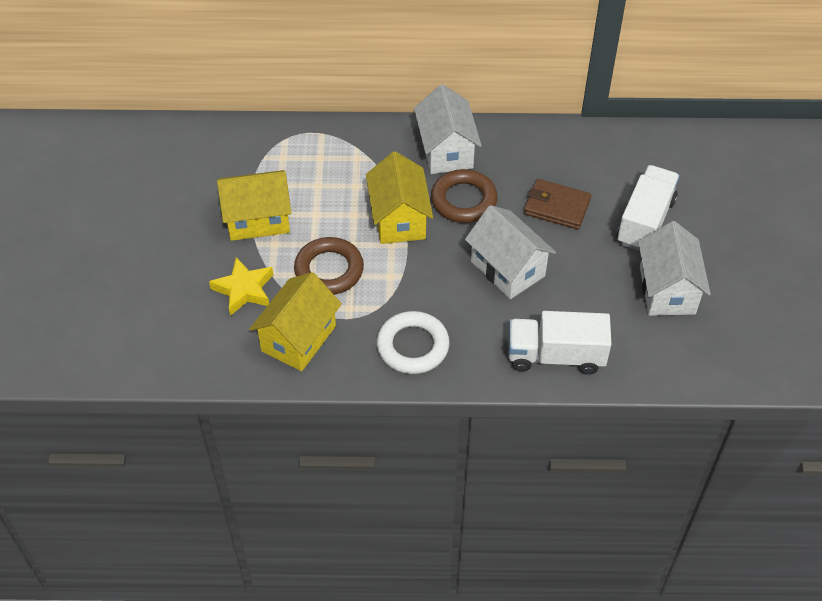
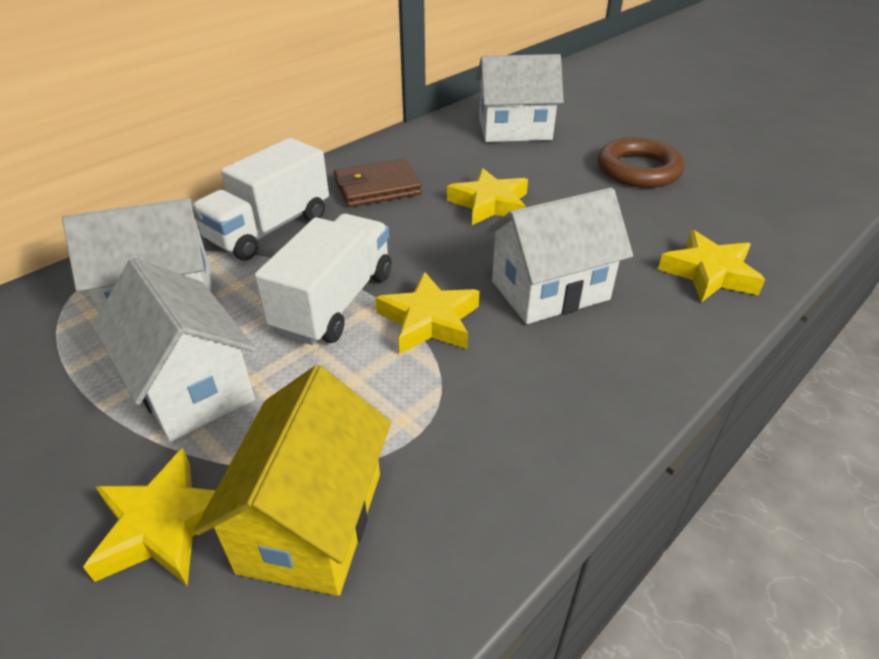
brown ring: 2 -> 1
white house: 3 -> 4
white ring: 1 -> 0
yellow house: 3 -> 1
yellow star: 1 -> 4

